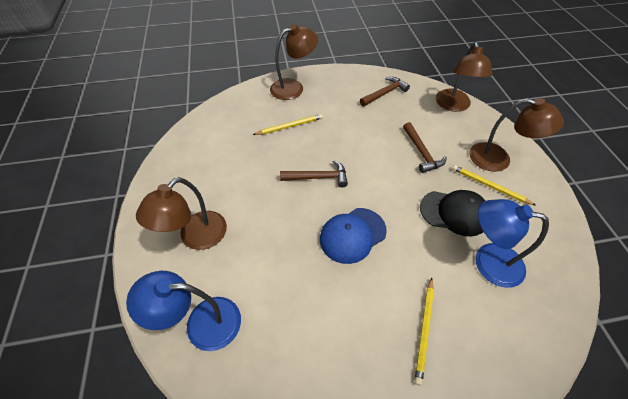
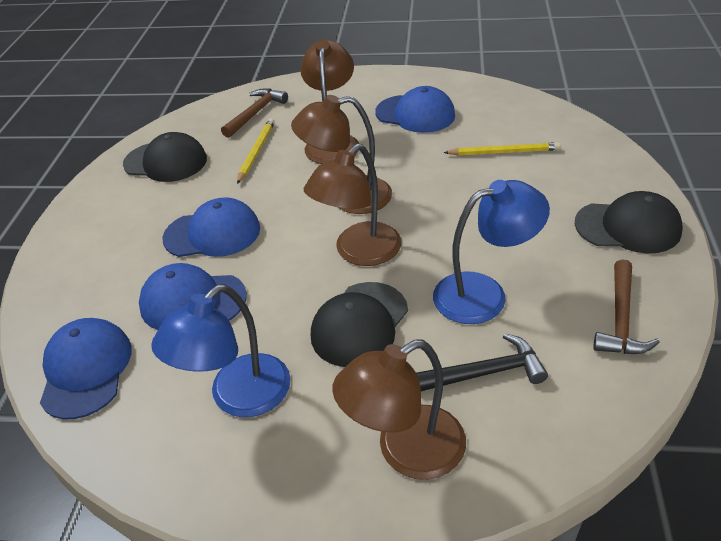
black cap: 1 -> 3
black hammer: 0 -> 1
blue cap: 1 -> 4
brown hammer: 3 -> 2
yellow pencil: 3 -> 2

